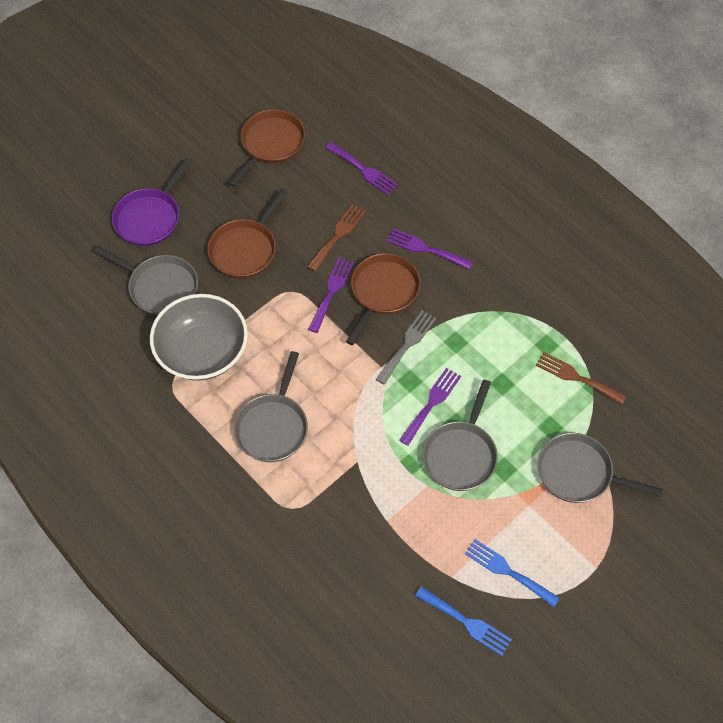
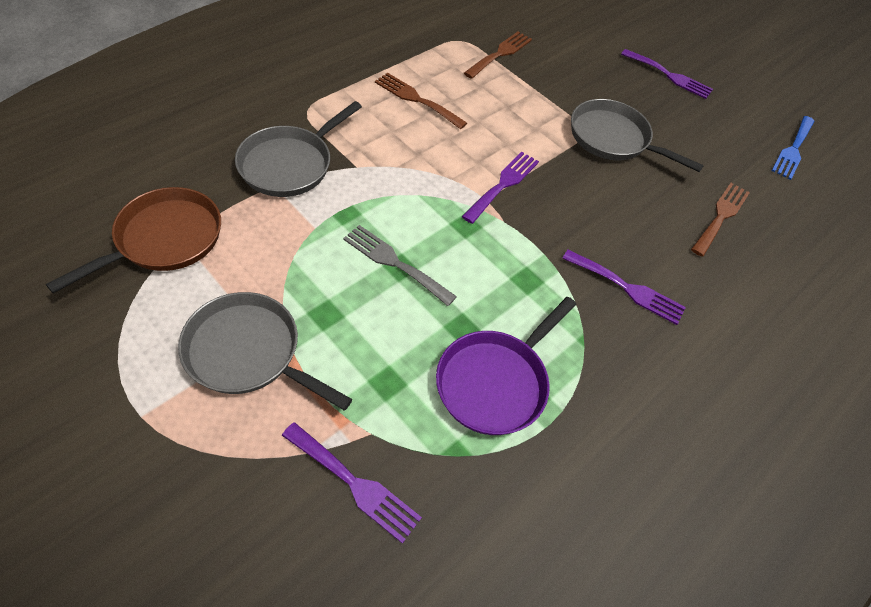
blue fork: 2 -> 1
brown fork: 2 -> 3
brown pan: 3 -> 1
grey bowl: 1 -> 0
grey pan: 4 -> 3

